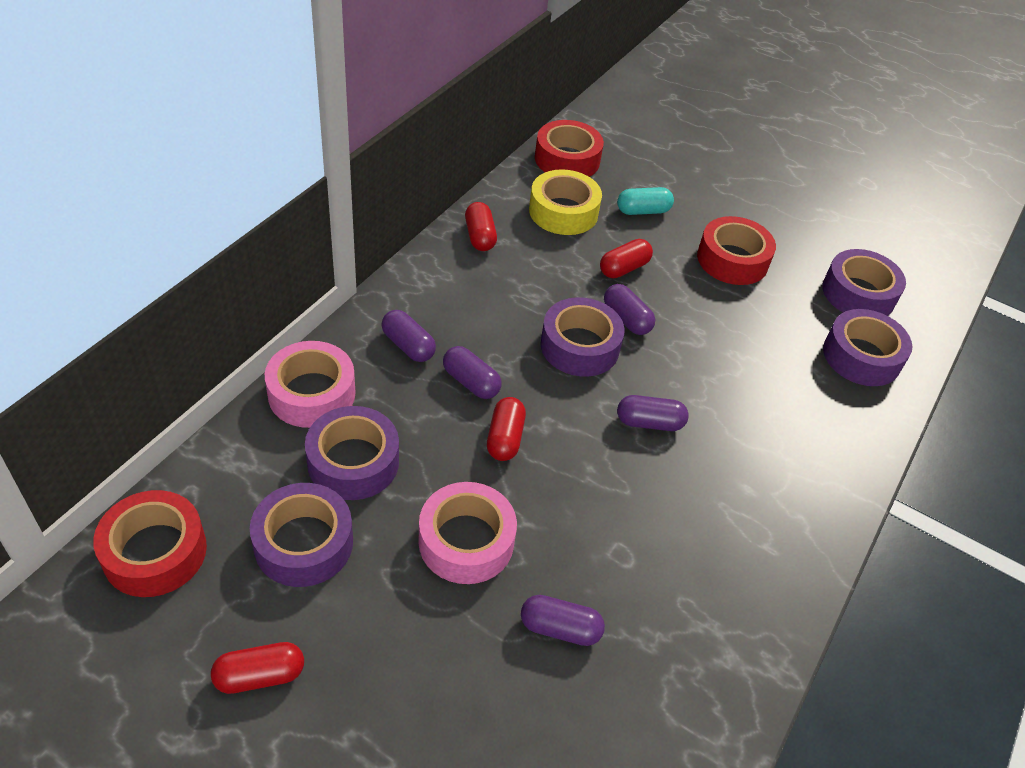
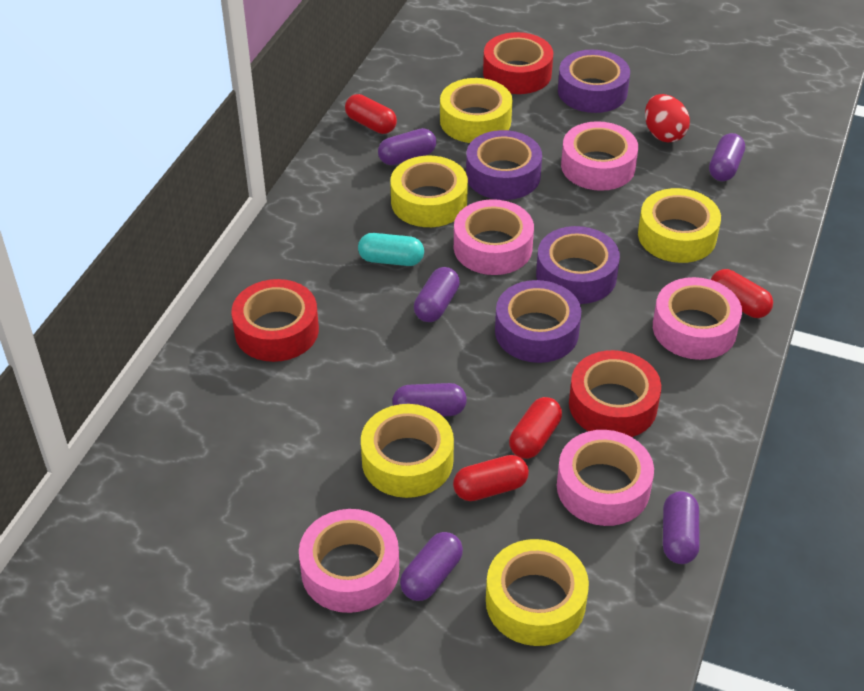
pink tape: 2 -> 5
purple capsule: 5 -> 6
purple tape: 5 -> 4
red egg: 0 -> 1
yellow tape: 1 -> 5

